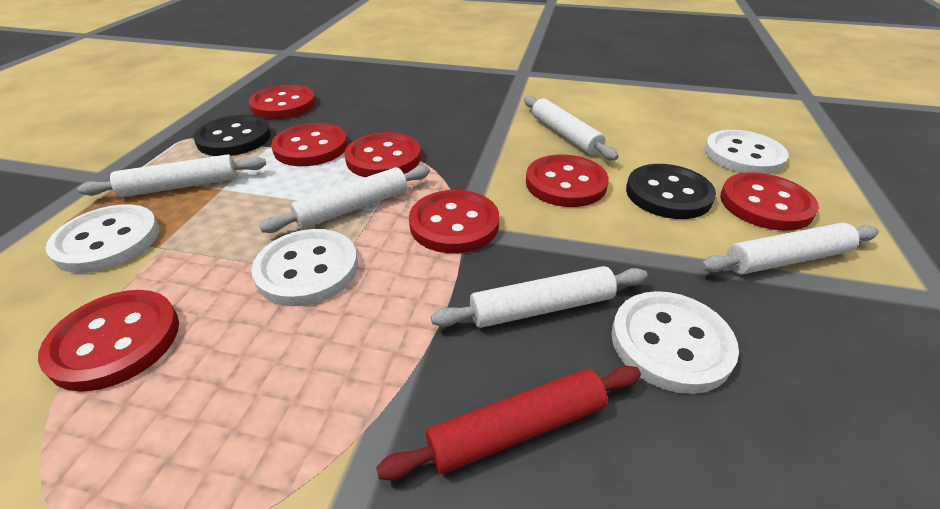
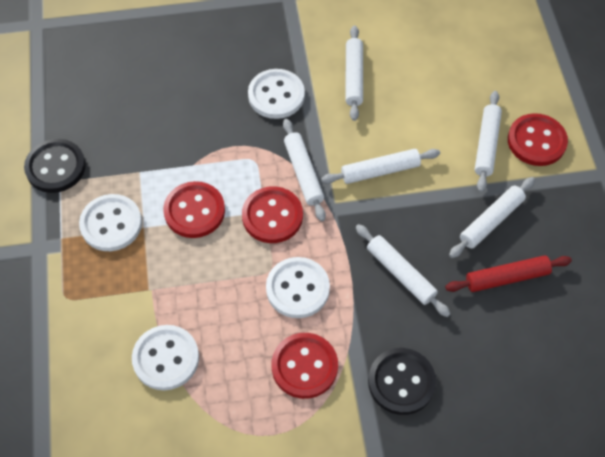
red button: 7 -> 4
white rolling pin: 5 -> 6

